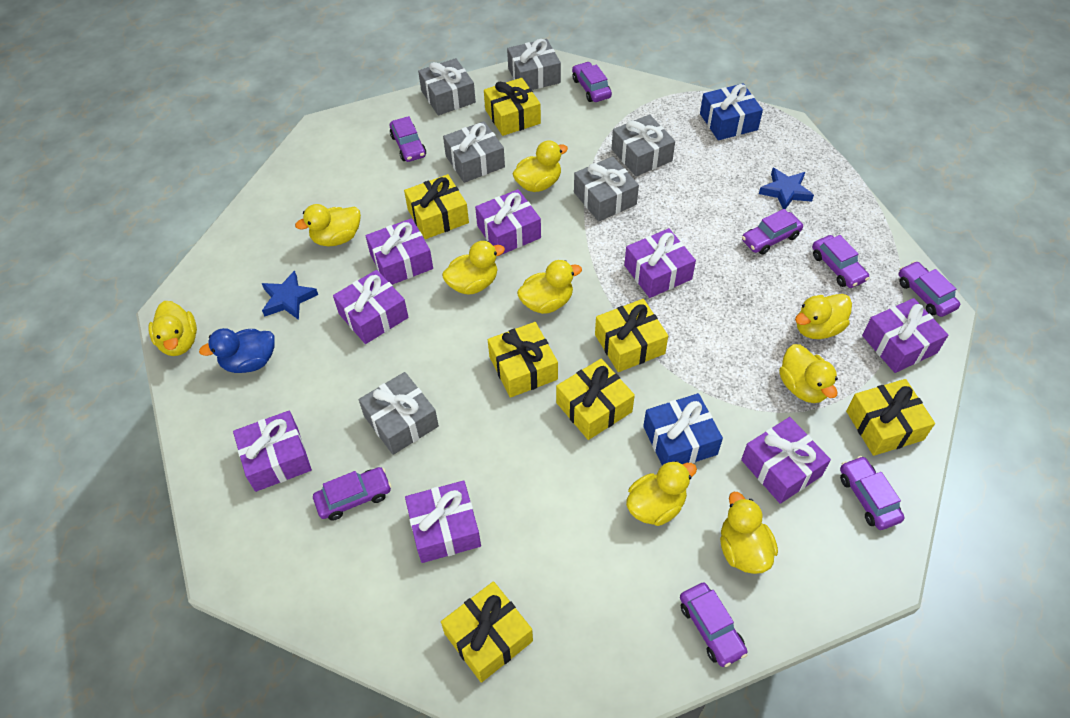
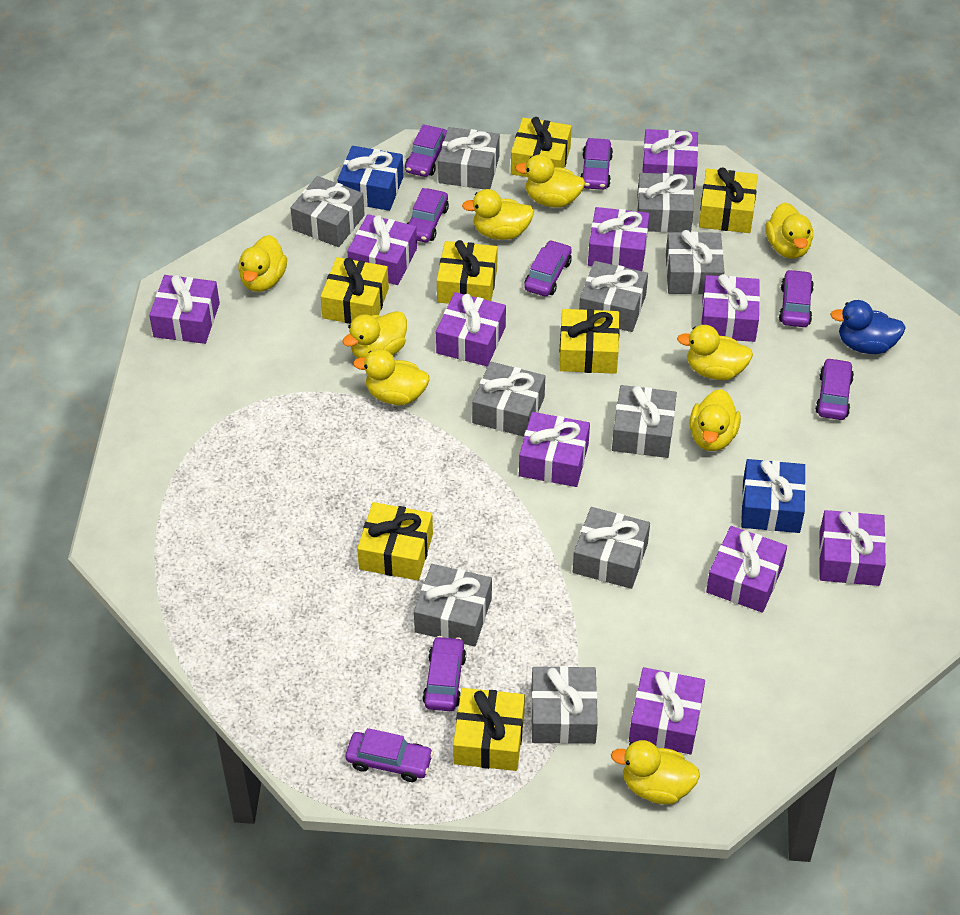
blue star: 2 -> 0
grey gift: 6 -> 10
purple gift: 8 -> 10

